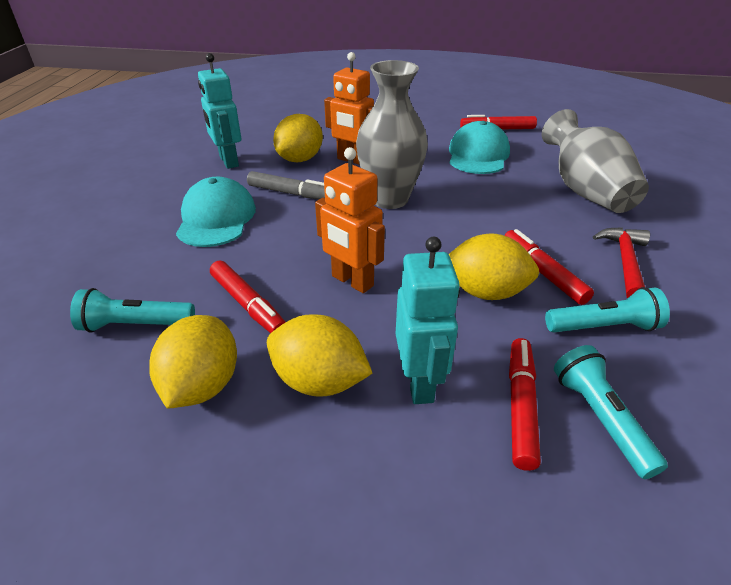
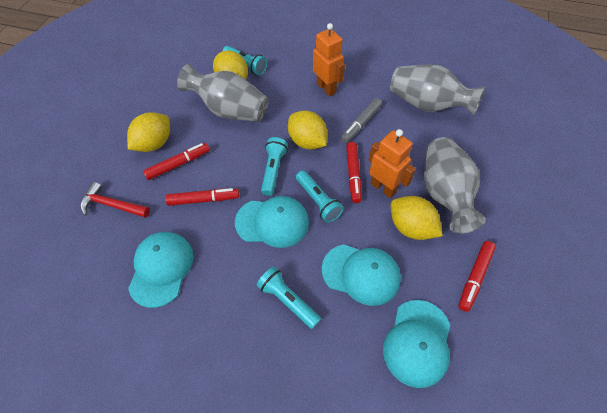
grey vase: 2 -> 3
turquoise cap: 2 -> 4
turquoise flashlight: 3 -> 4
turquoise robot: 2 -> 0

